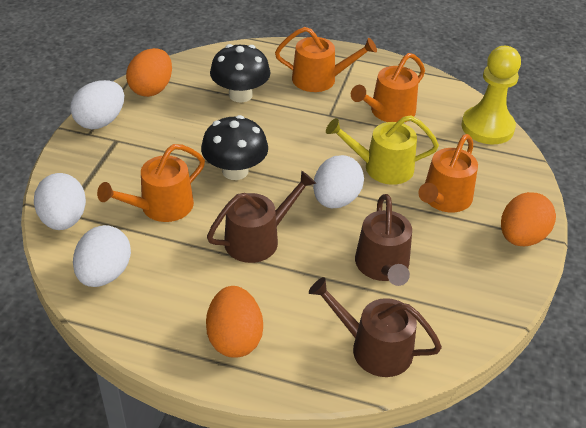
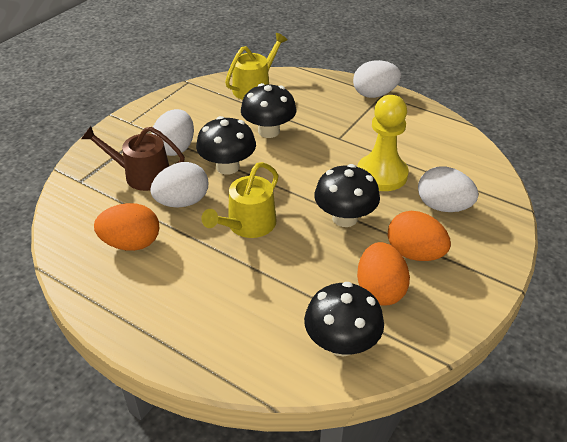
black mushroom: 2 -> 4
brown watering can: 3 -> 1
orange watering can: 4 -> 0
yellow watering can: 1 -> 2

